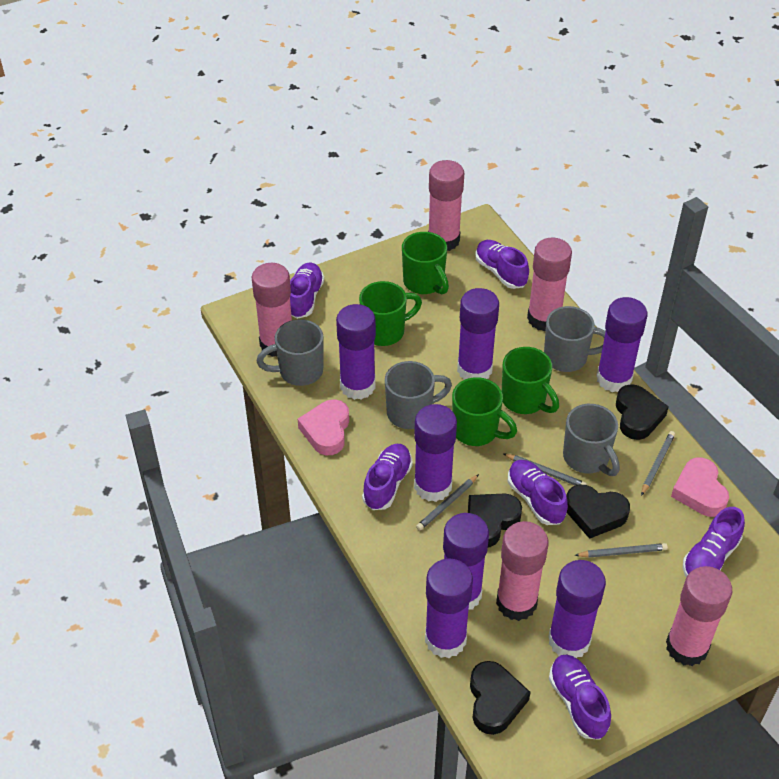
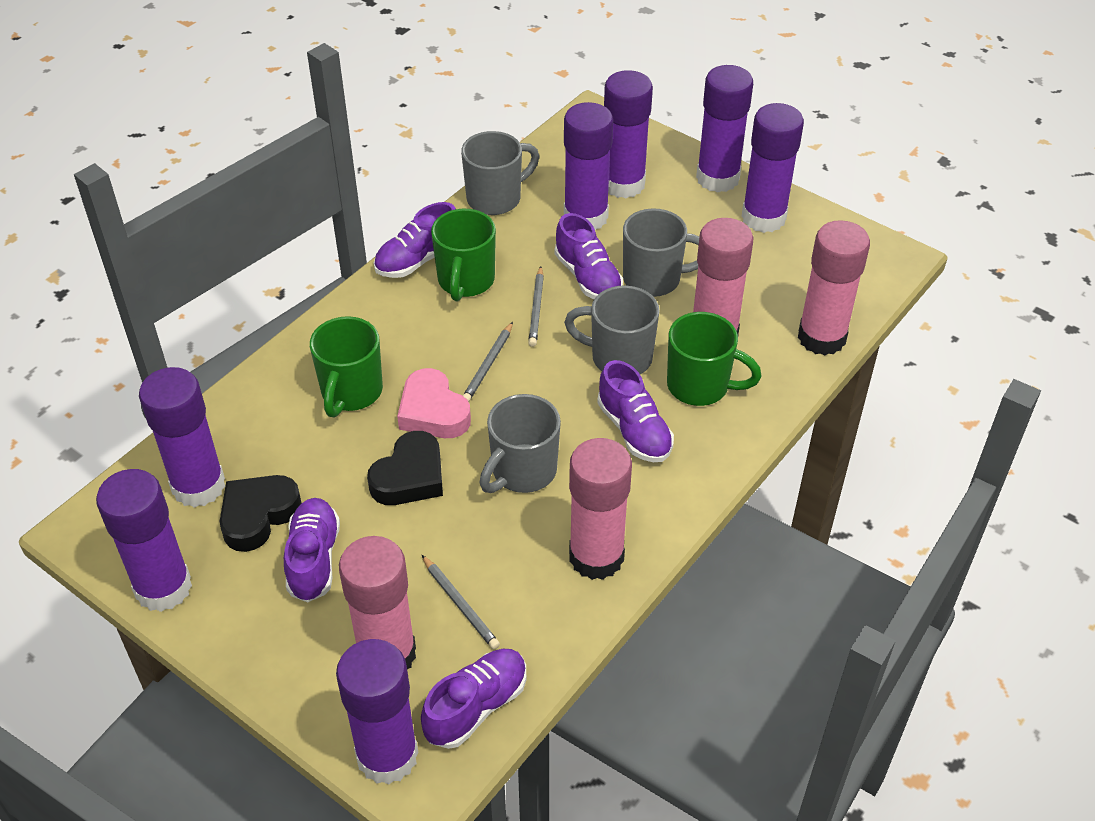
black heart: 4 -> 2
green mug: 4 -> 3
grey pencil: 4 -> 3
pink glue stick: 5 -> 4
pink heart: 2 -> 1
purple shoe: 6 -> 5

